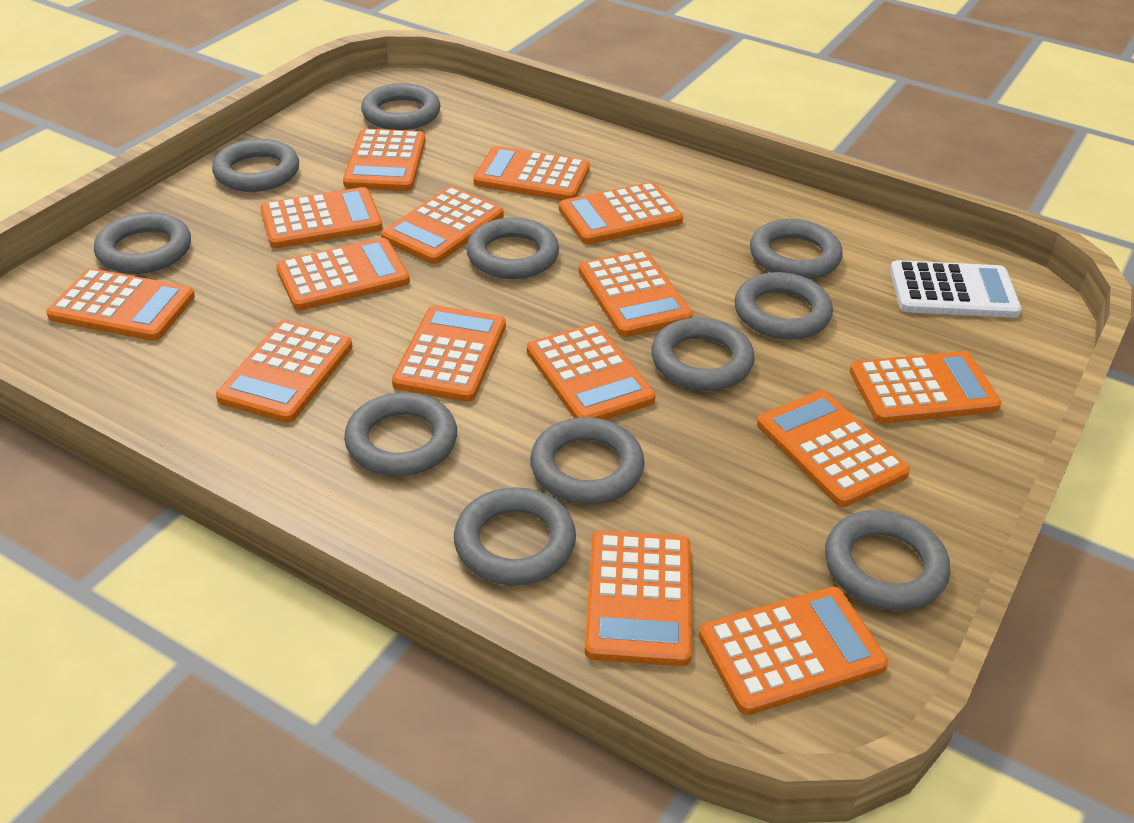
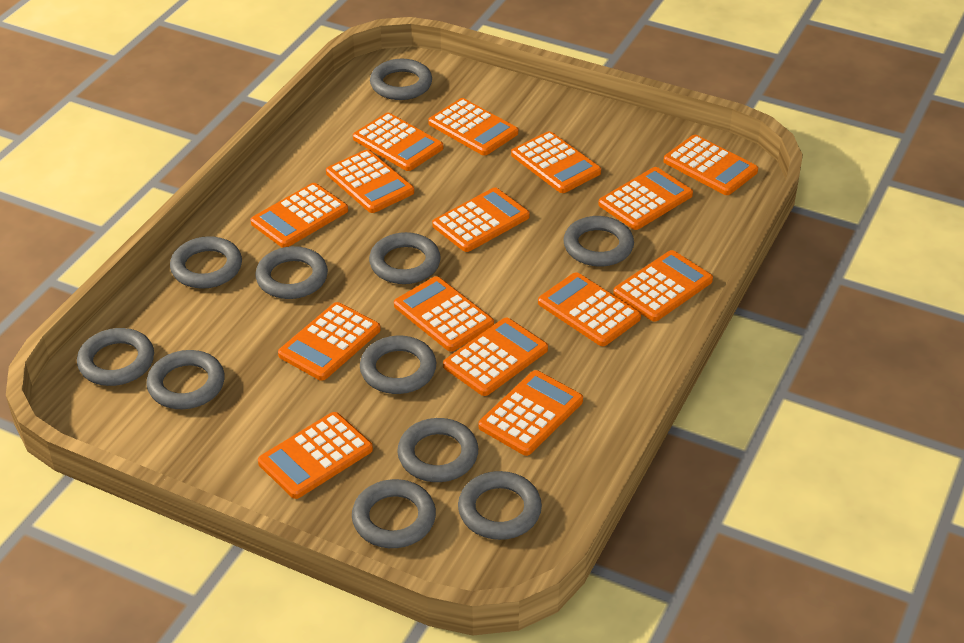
white calculator: 1 -> 0

